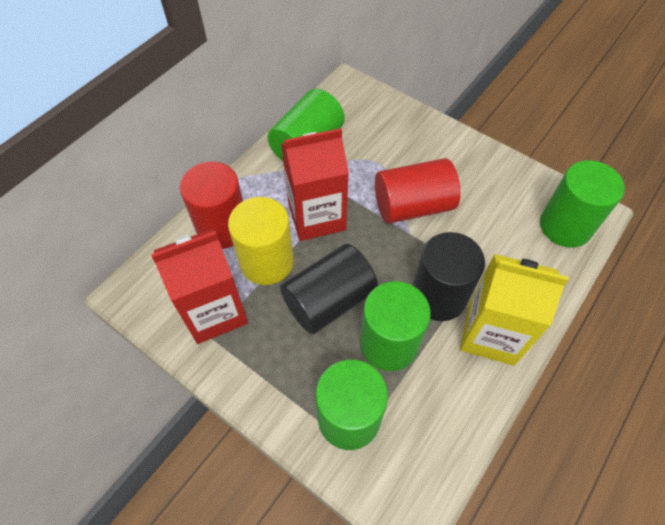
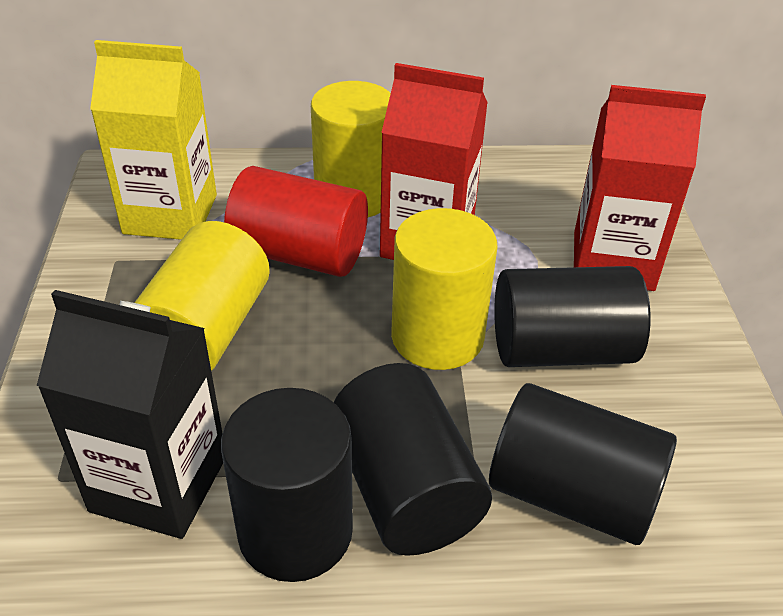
black carton: 0 -> 1
black cylinder: 2 -> 4
green cylinder: 4 -> 0
red cylinder: 2 -> 1
yellow cylinder: 1 -> 3

